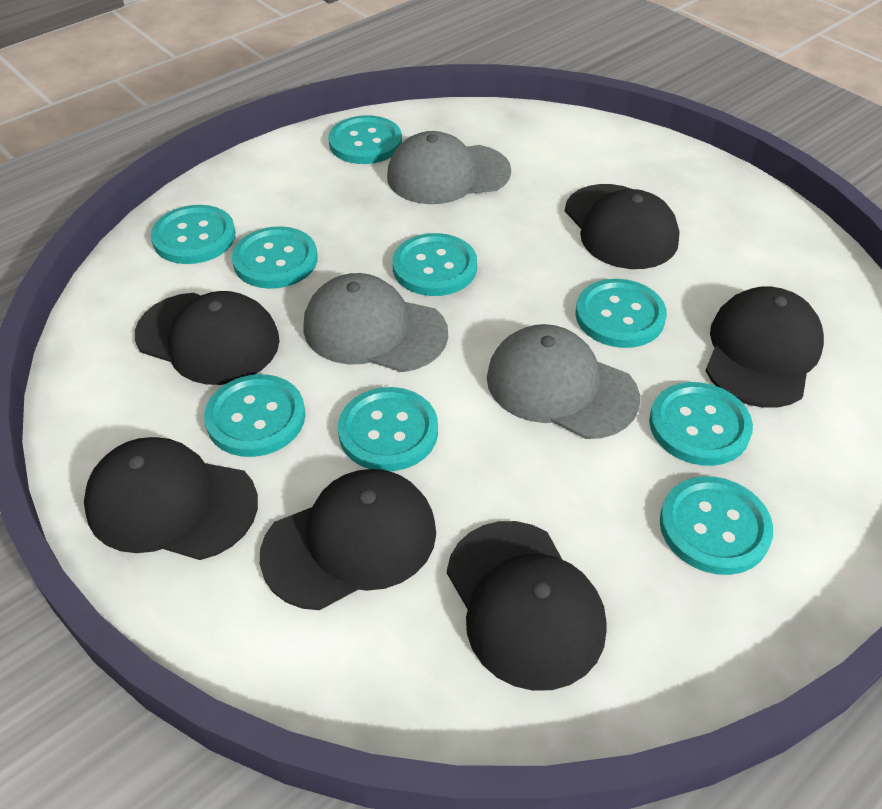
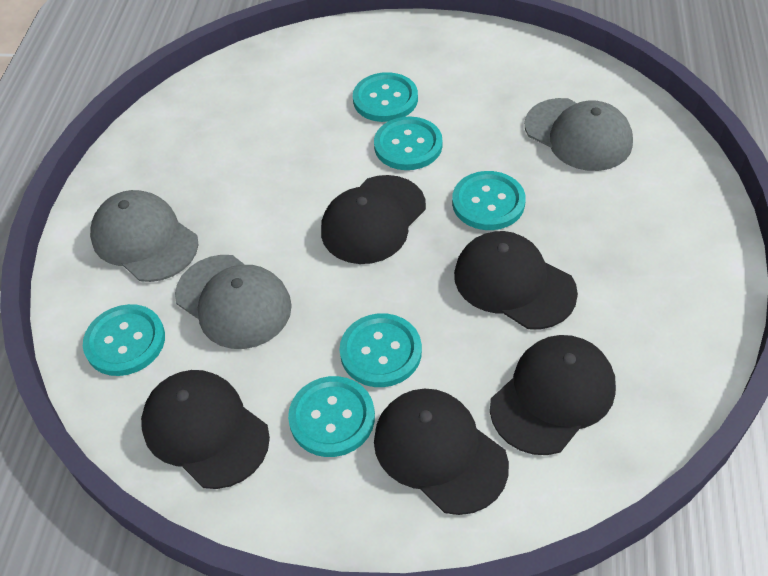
black cap: 6 -> 5
turquoise button: 9 -> 6

